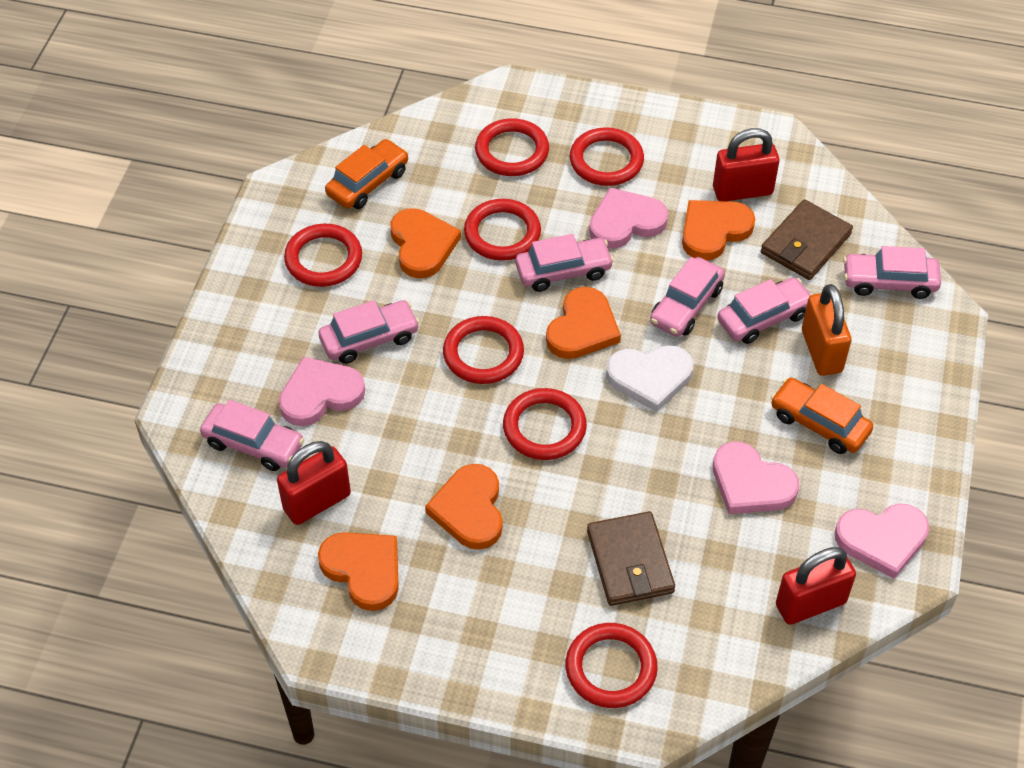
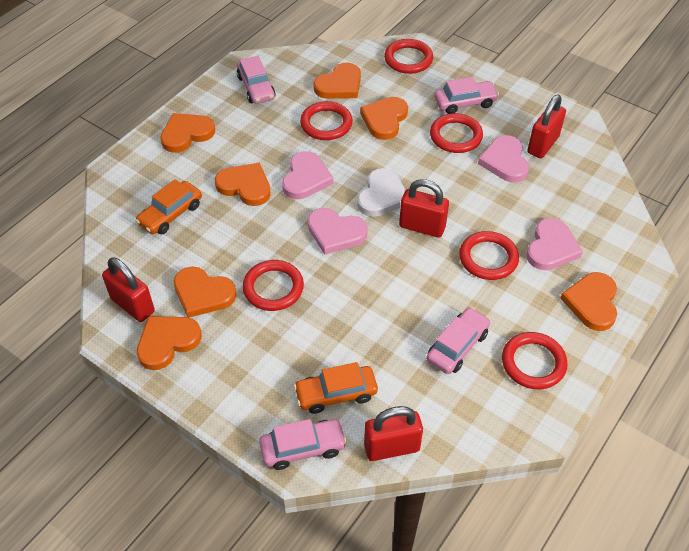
brown wallet: 2 -> 0
orange heart: 5 -> 7
orange padlock: 1 -> 0
pink car: 6 -> 4
red padlock: 3 -> 4
red ring: 7 -> 6

